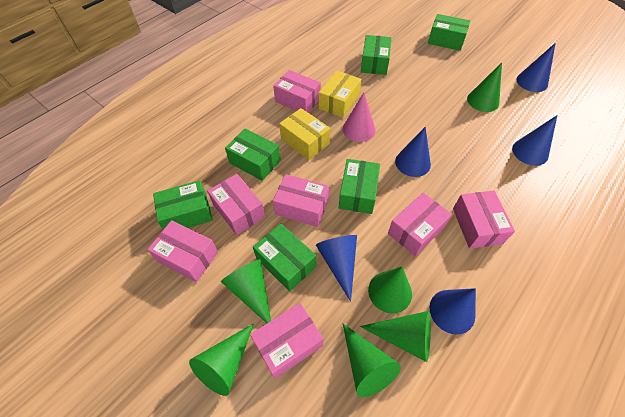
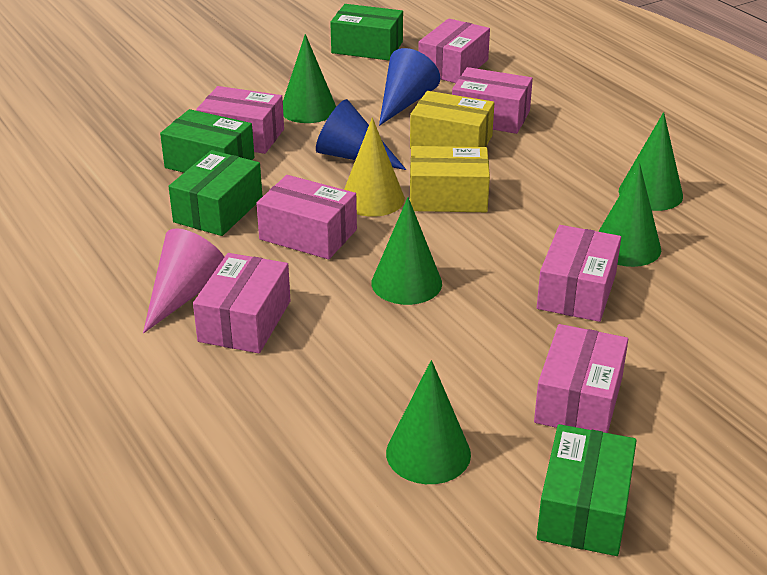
blue cone: 5 -> 2
green box: 6 -> 4
green cone: 6 -> 5
yellow cone: 0 -> 1

